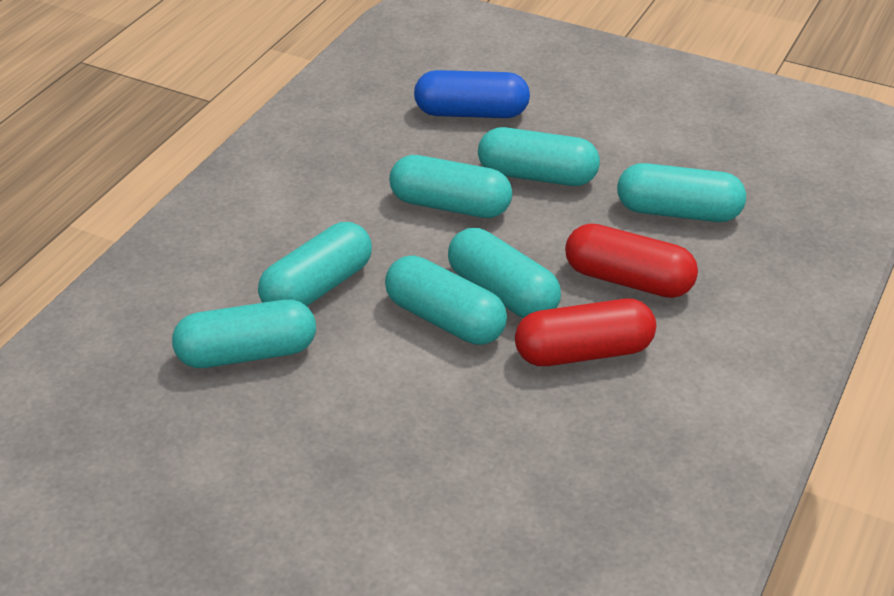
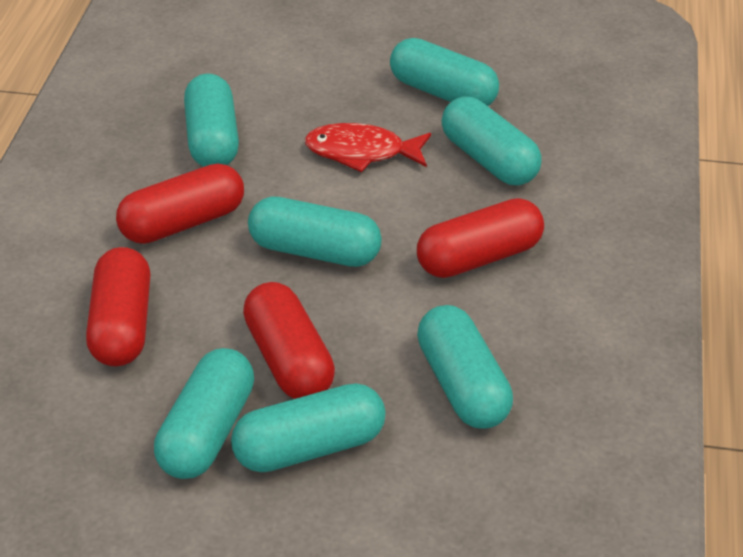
blue capsule: 1 -> 0
red capsule: 2 -> 4
red fish: 0 -> 1

